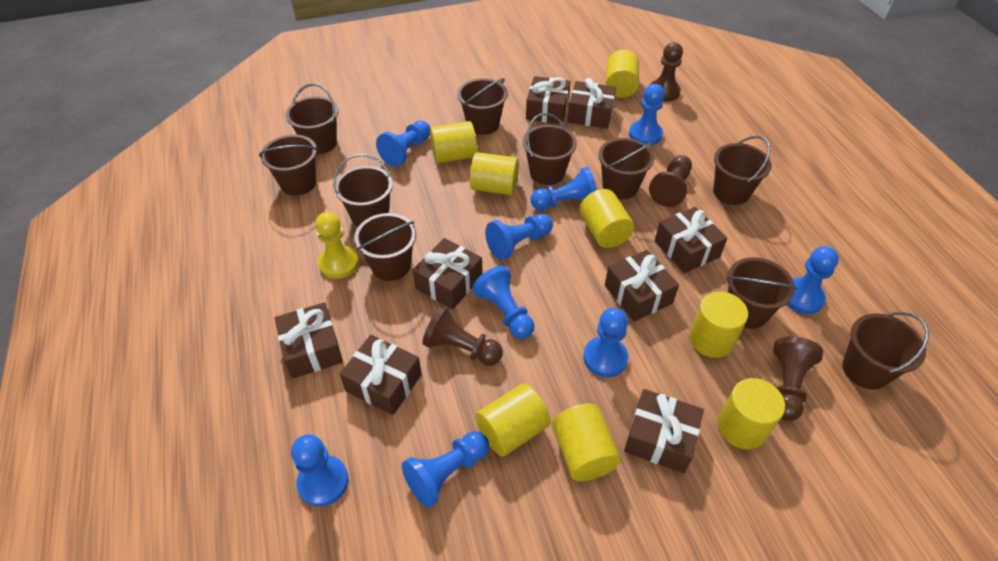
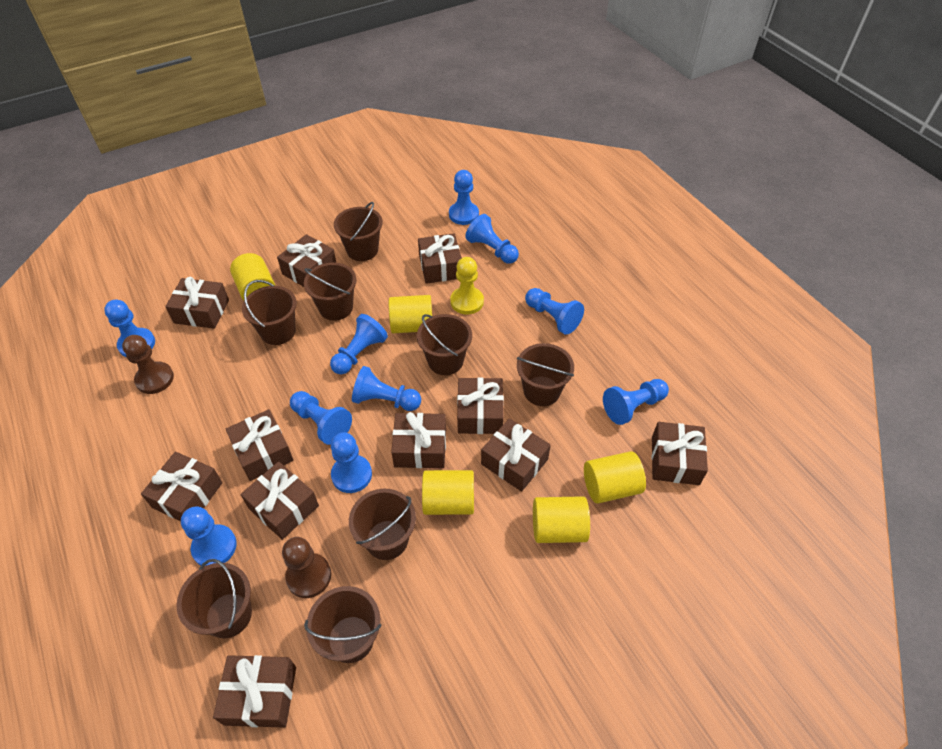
blue pawn: 9 -> 10
brown bucket: 10 -> 8
brown gift: 8 -> 11
brown pawn: 4 -> 2
yellow cylinder: 8 -> 5

